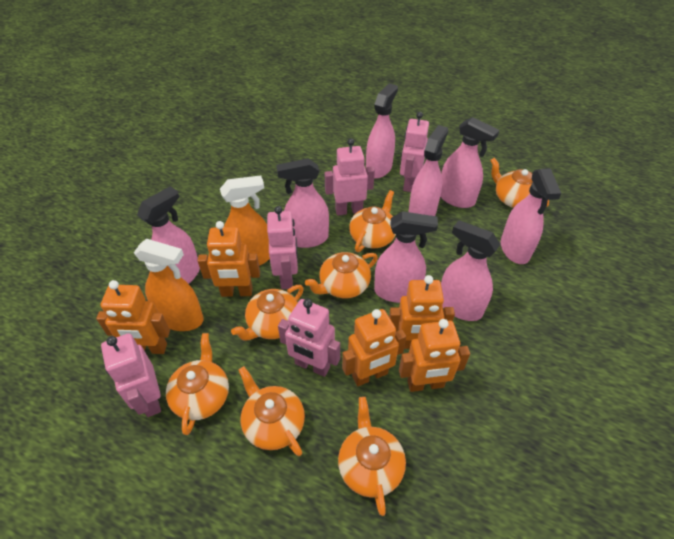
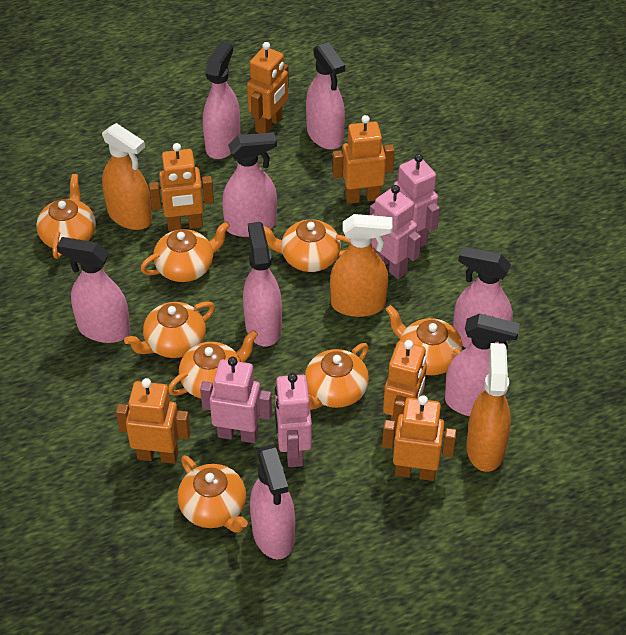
orange robot: 5 -> 6
orange spray bottle: 2 -> 3
orange teapot: 7 -> 8
pink robot: 5 -> 4

